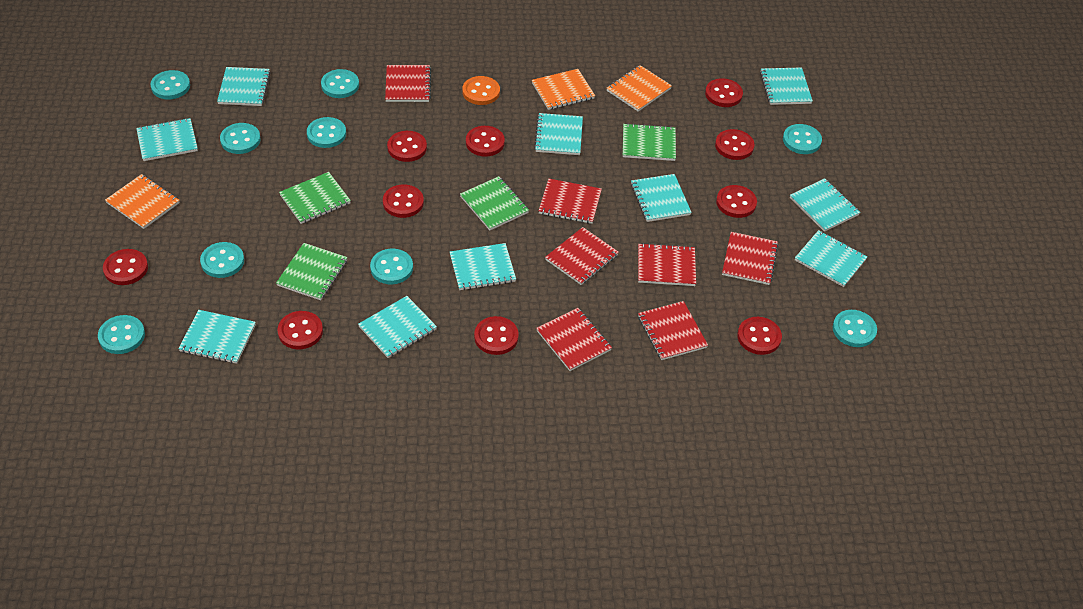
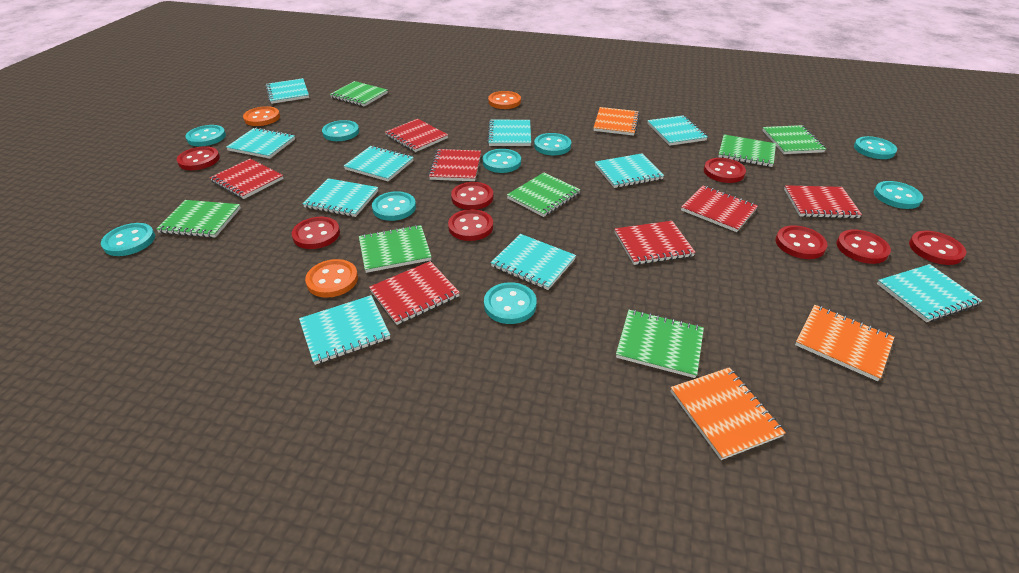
green notebook: 4 -> 7
orange button: 1 -> 3
red button: 10 -> 8

